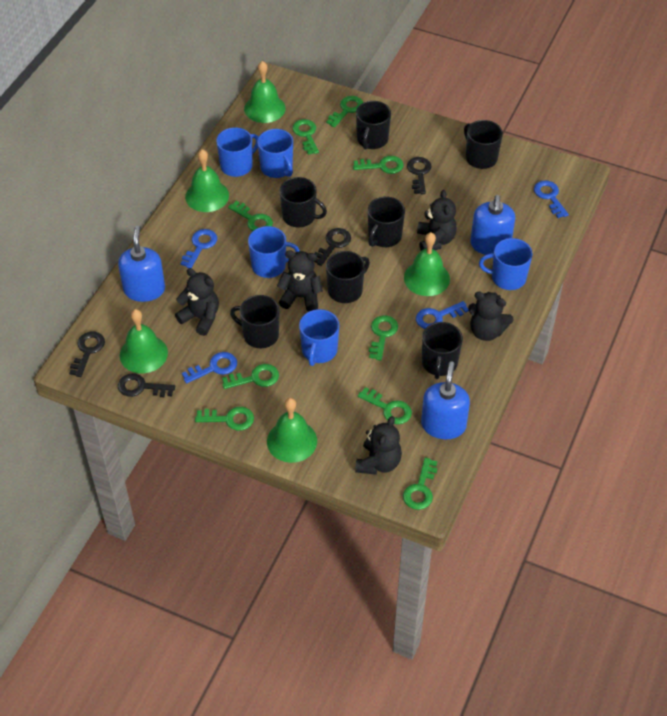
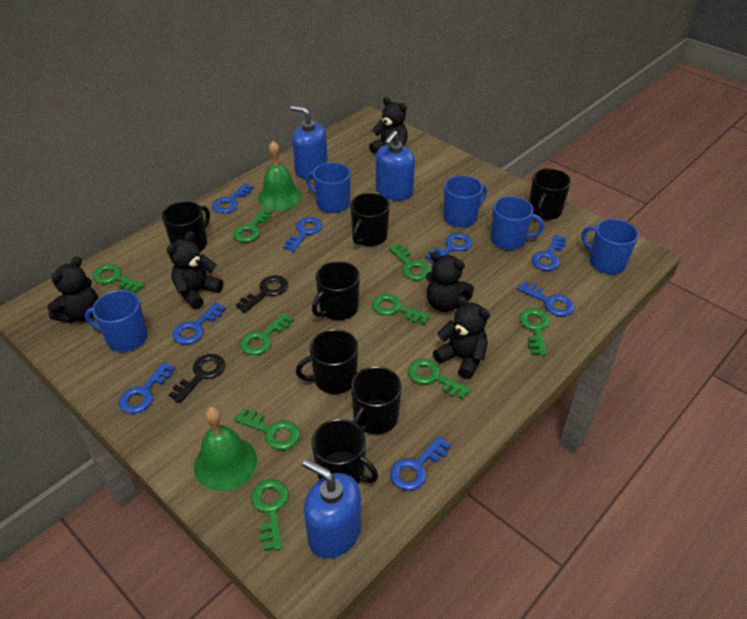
black key: 4 -> 2
blue key: 4 -> 8
green bell: 5 -> 2

